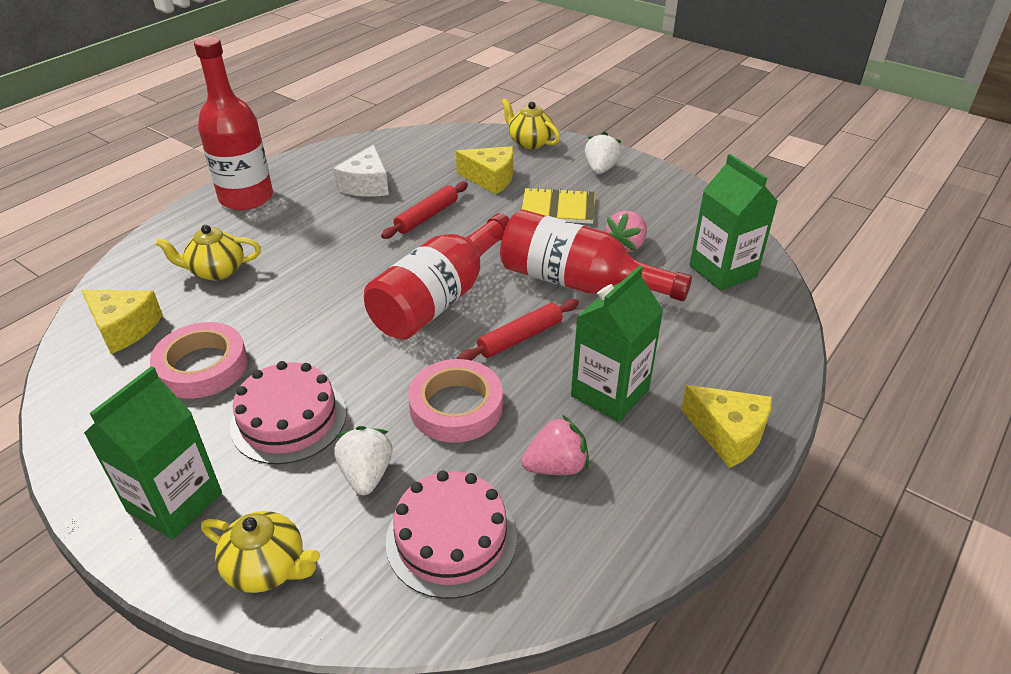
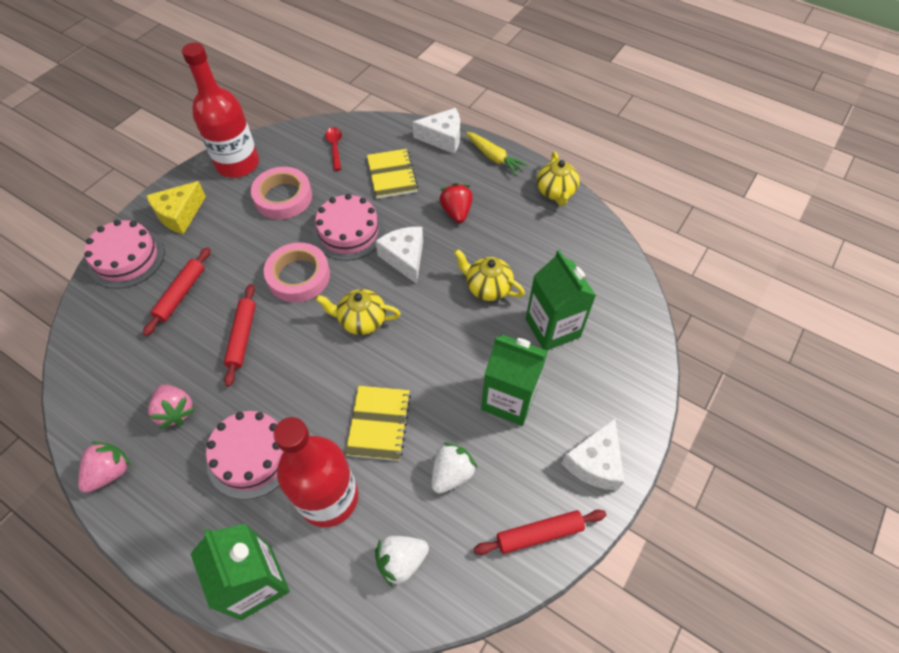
pink cake: 2 -> 3
red bottle: 3 -> 2
red rolling pin: 2 -> 3
red spoon: 0 -> 1
red strawberry: 0 -> 1
white cheese: 1 -> 3
yellow carrot: 0 -> 1
yellow cheese: 3 -> 1
yellow notebook: 1 -> 2

